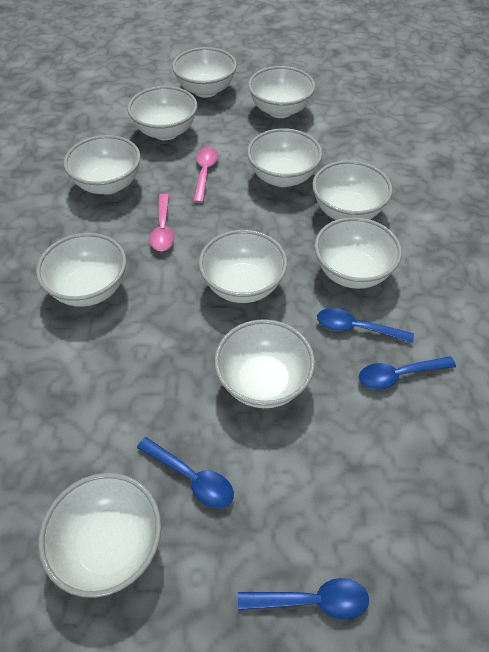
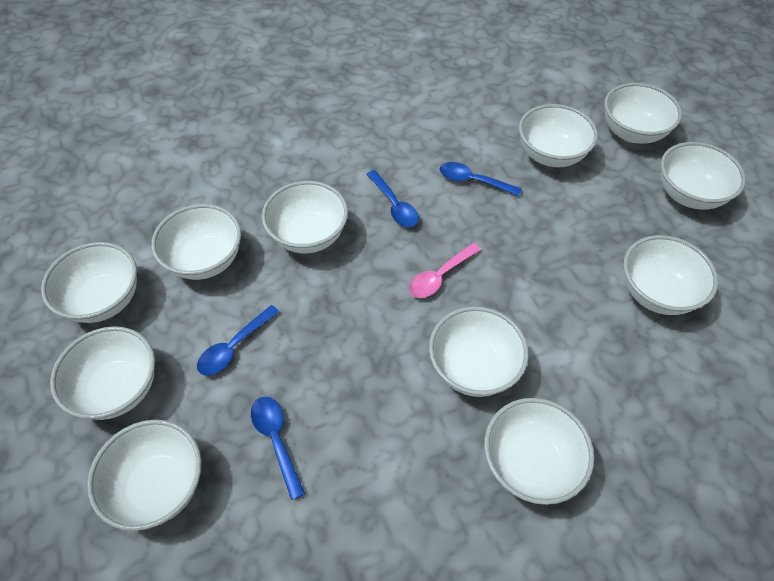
pink spoon: 2 -> 1

